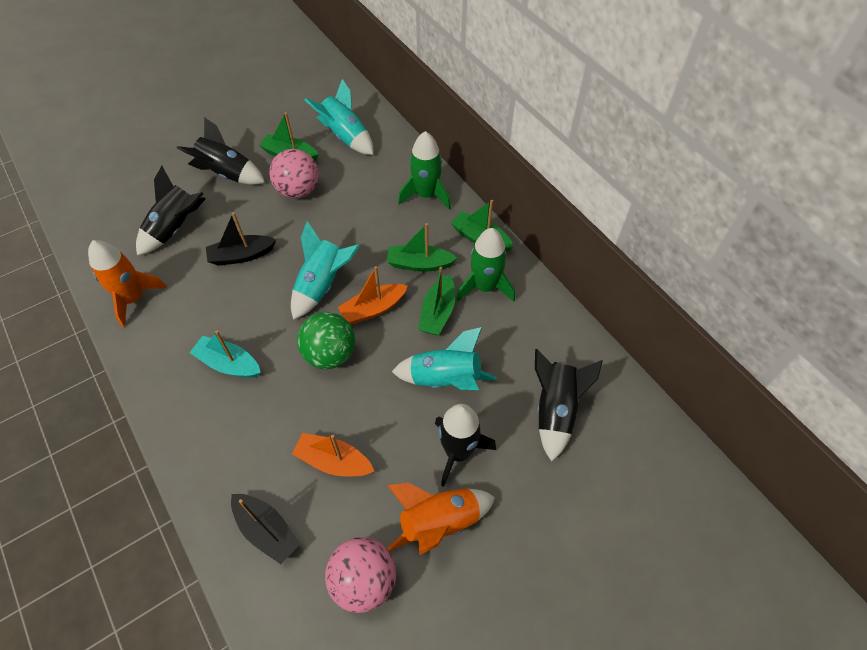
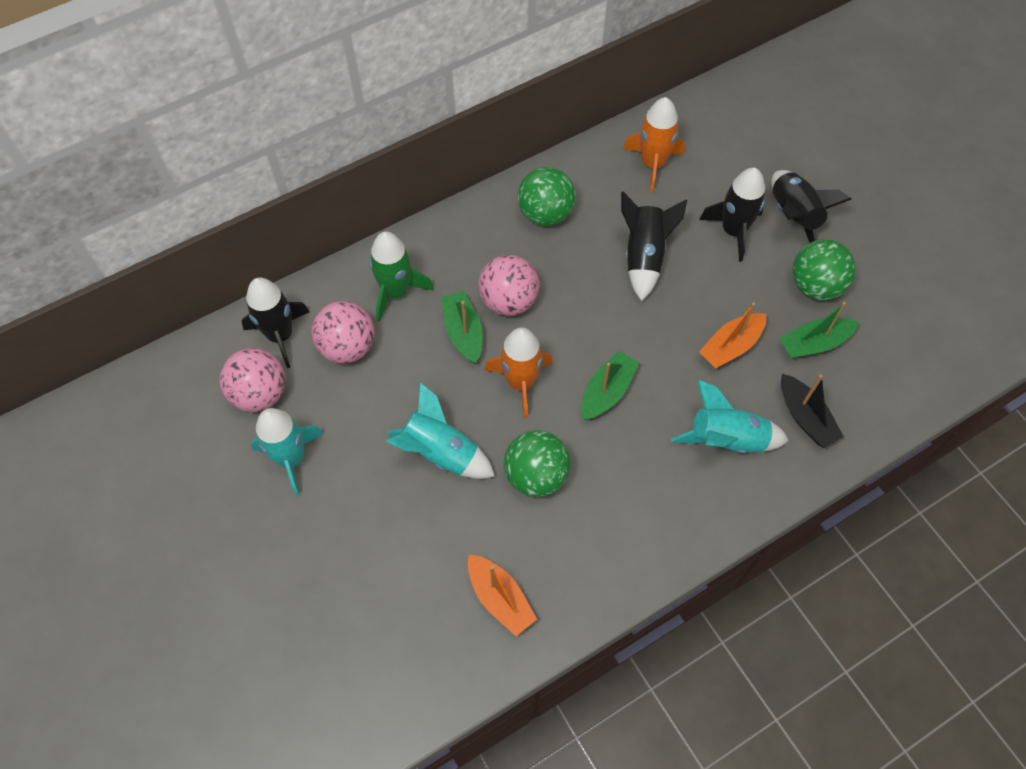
black boat: 2 -> 1
green ball: 1 -> 3
green boat: 4 -> 3
green rocket: 2 -> 1
pink ball: 2 -> 3
turquoise boat: 1 -> 0

